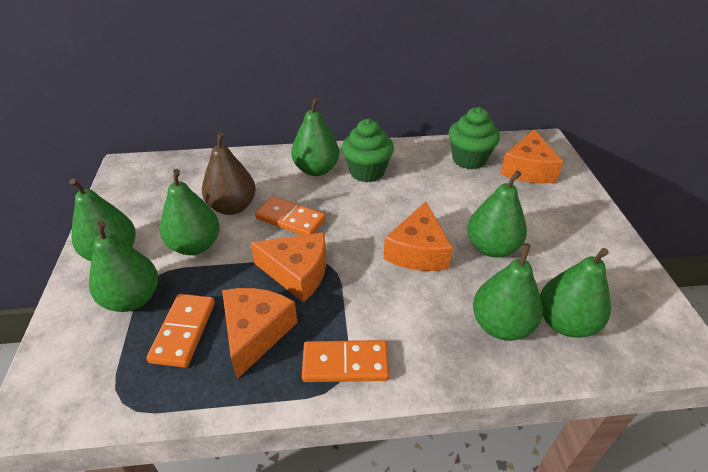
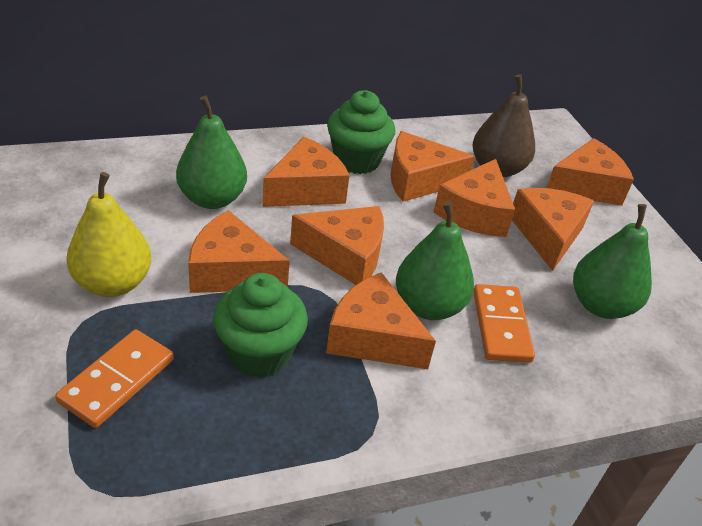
green pear: 7 -> 3
orange cheese: 4 -> 8
orange domino: 3 -> 2
yellow pear: 0 -> 1

